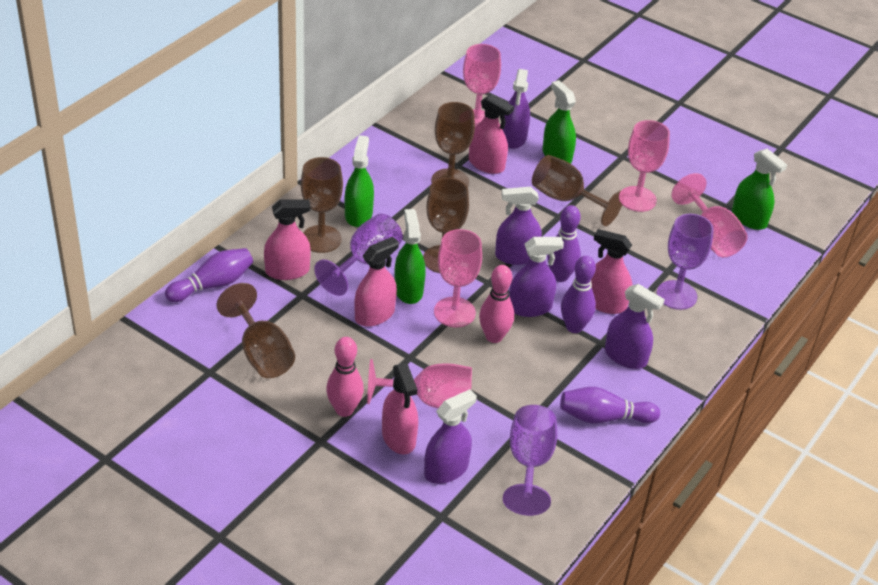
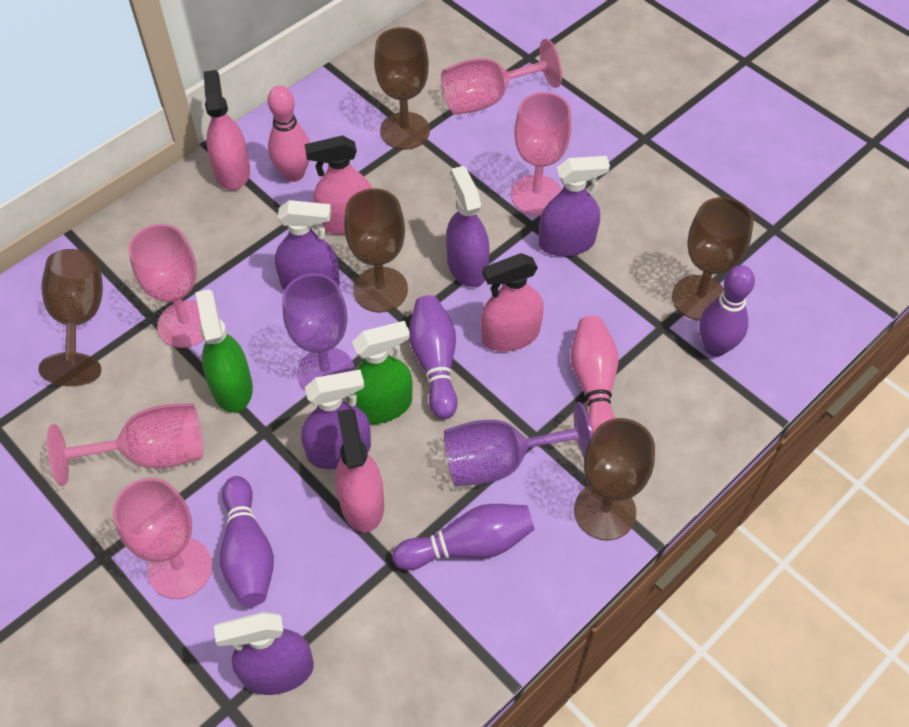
green spray bottle: 4 -> 2
pink spray bottle: 5 -> 4
purple goblet: 3 -> 2

